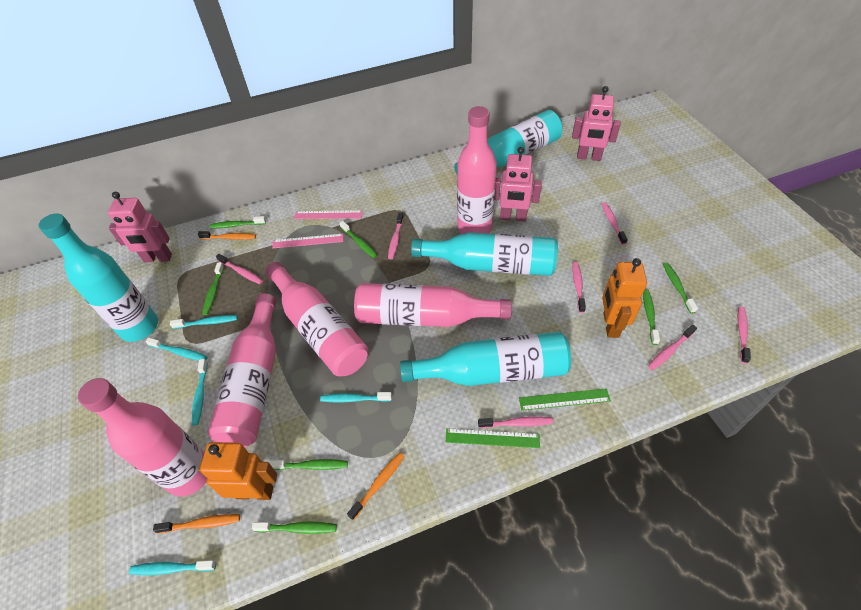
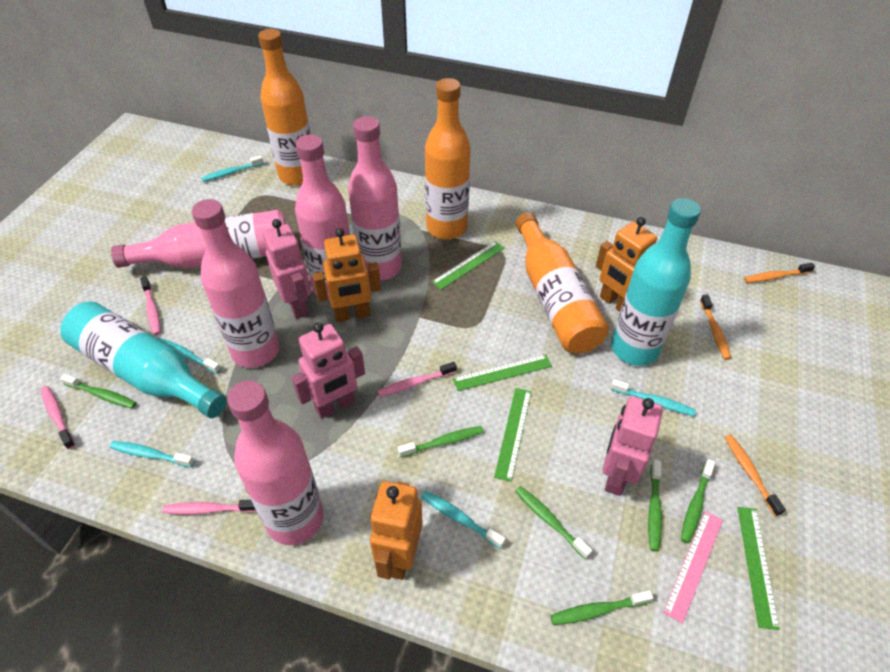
green ruler: 2 -> 4
green toothbrush: 7 -> 6
orange bottle: 0 -> 3
orange robot: 2 -> 3
pink ruler: 2 -> 1
pink toothbrush: 7 -> 4
turquoise bottle: 4 -> 2

